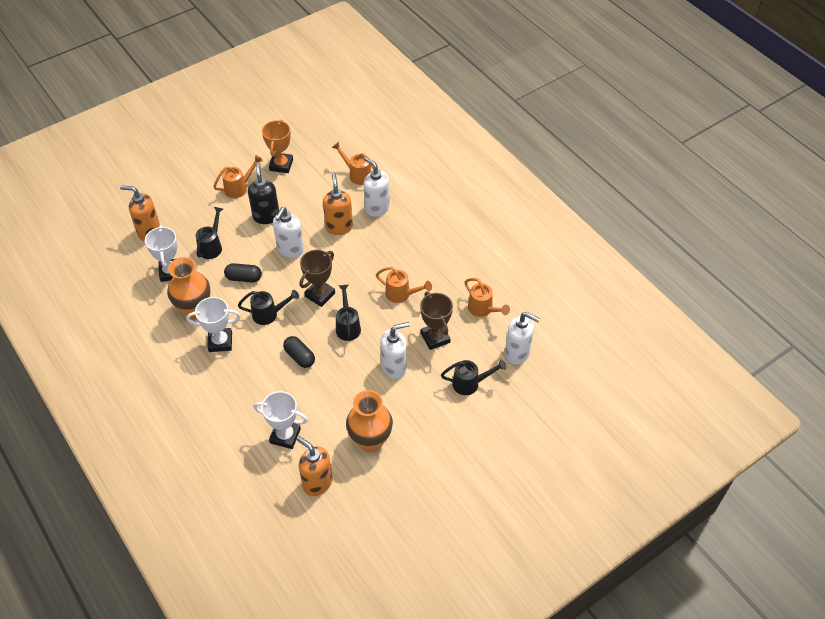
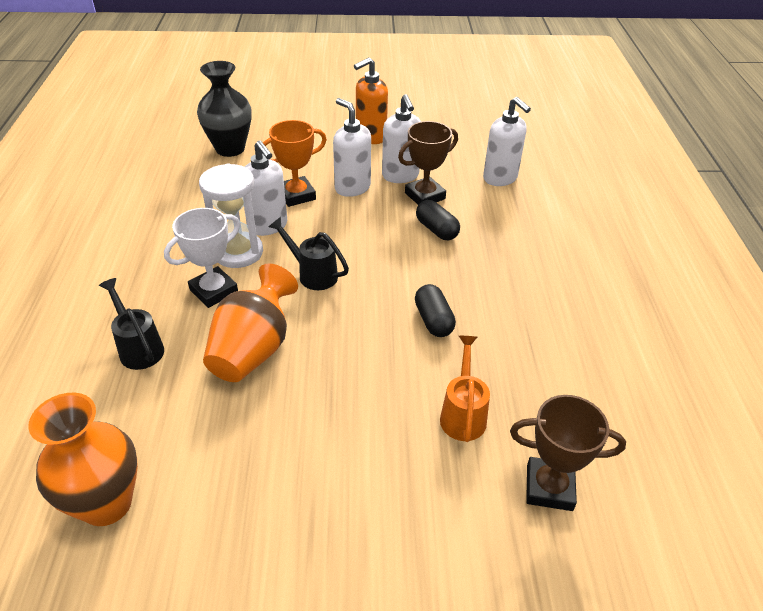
black soap dispenser: 1 -> 0
black vase: 0 -> 1
black watering can: 4 -> 2
orange soap dispenser: 3 -> 1
orange watering can: 4 -> 1
white hourglass: 0 -> 1
white trophy: 3 -> 1

